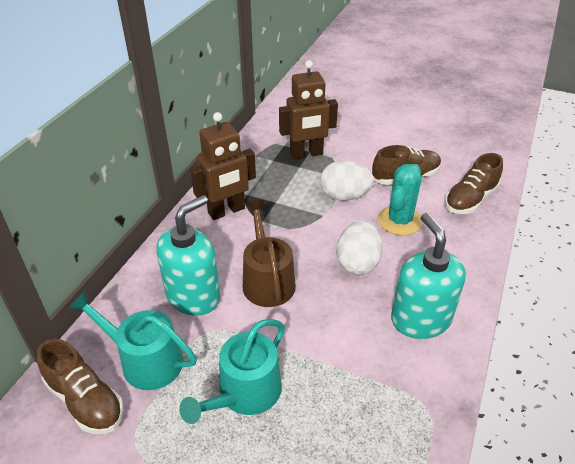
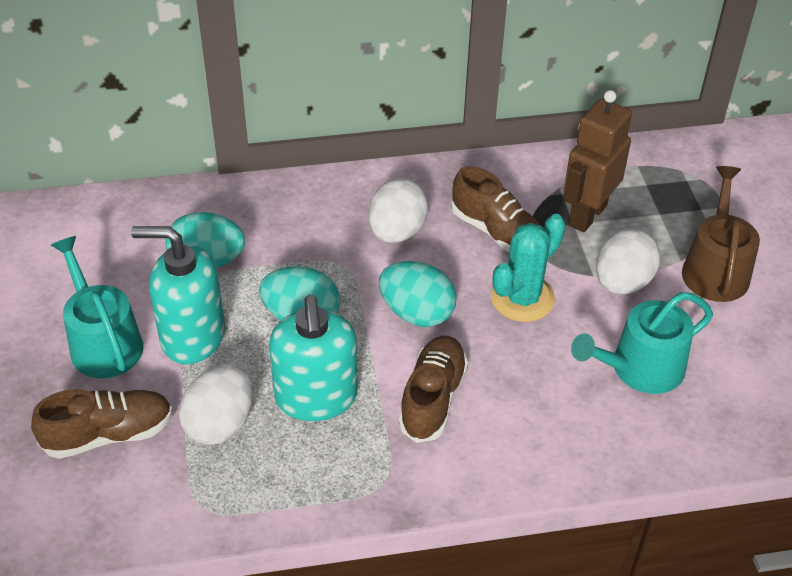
brown robot: 2 -> 1
turquoise egg: 0 -> 3
white egg: 2 -> 3

